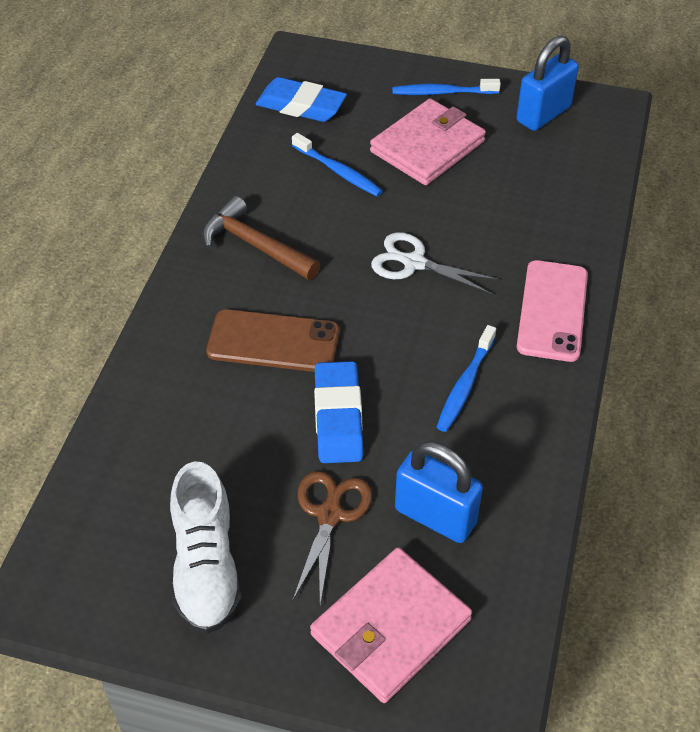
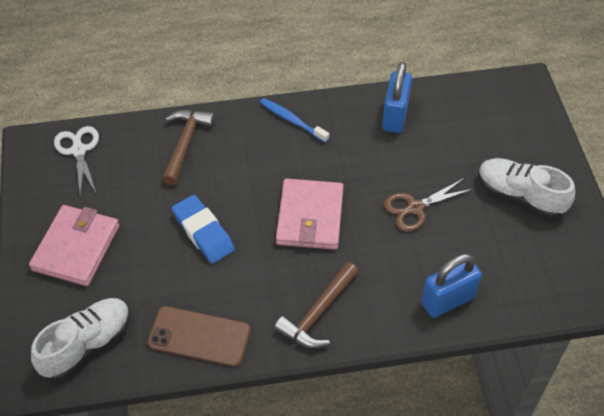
blue eraser: 2 -> 1
blue toothbrush: 3 -> 1
brown hammer: 1 -> 2
pink phone: 1 -> 0
white shoe: 1 -> 2

